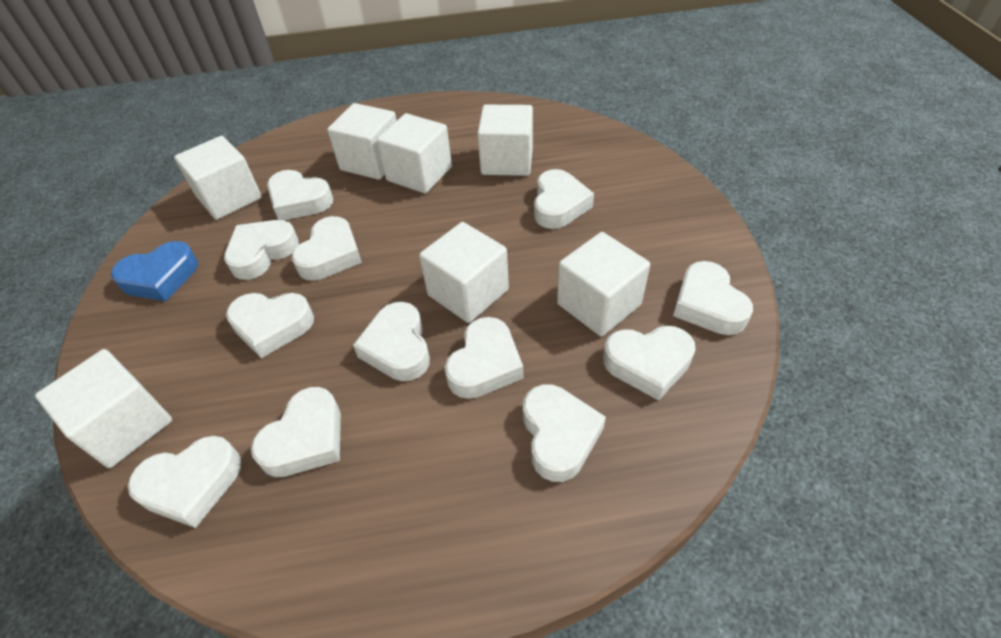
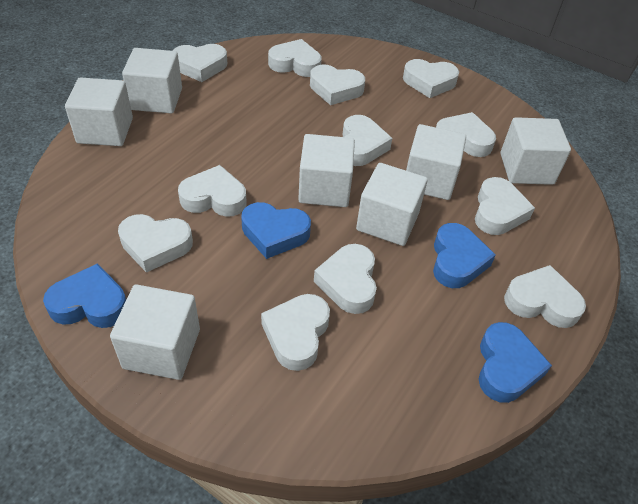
blue heart: 1 -> 4

